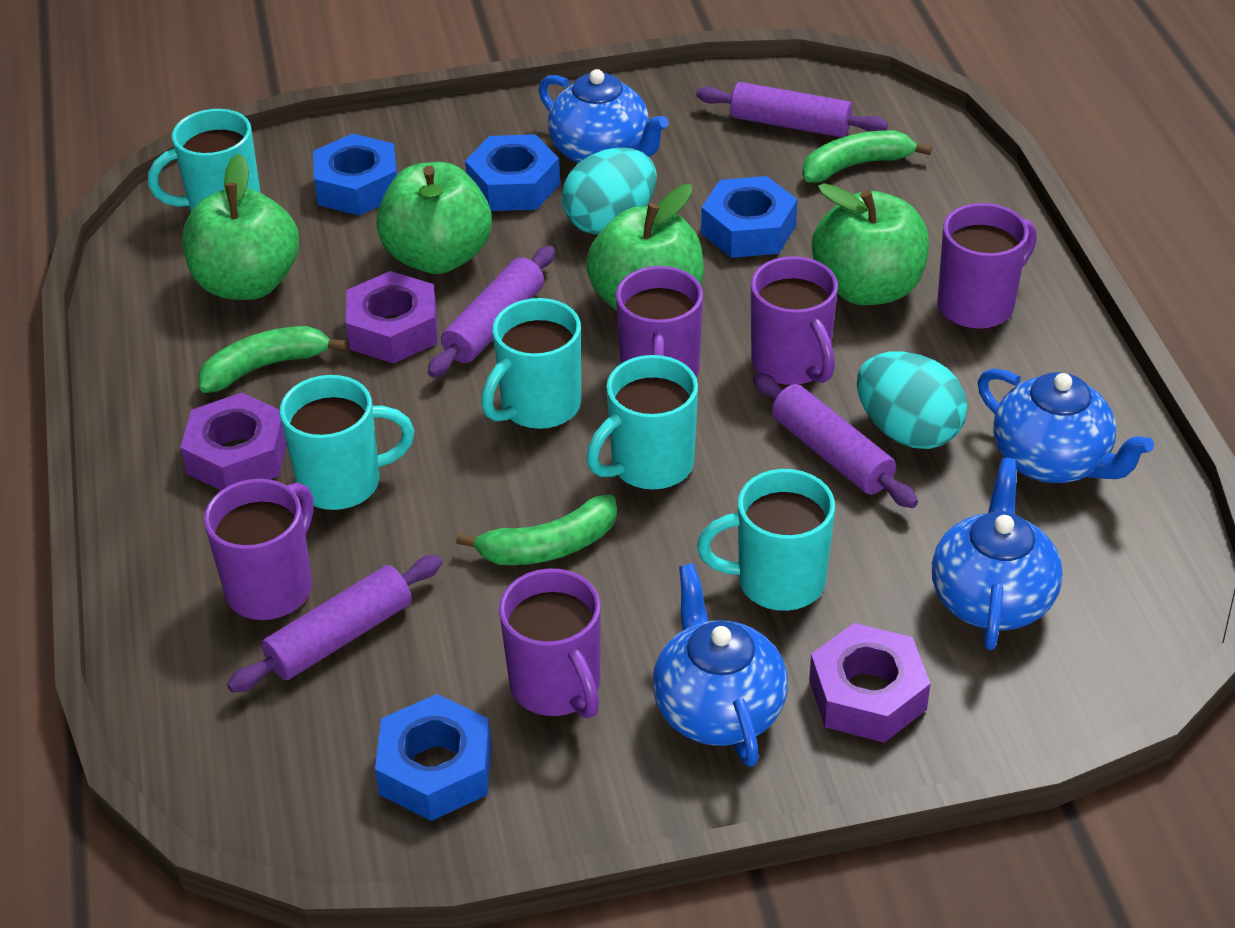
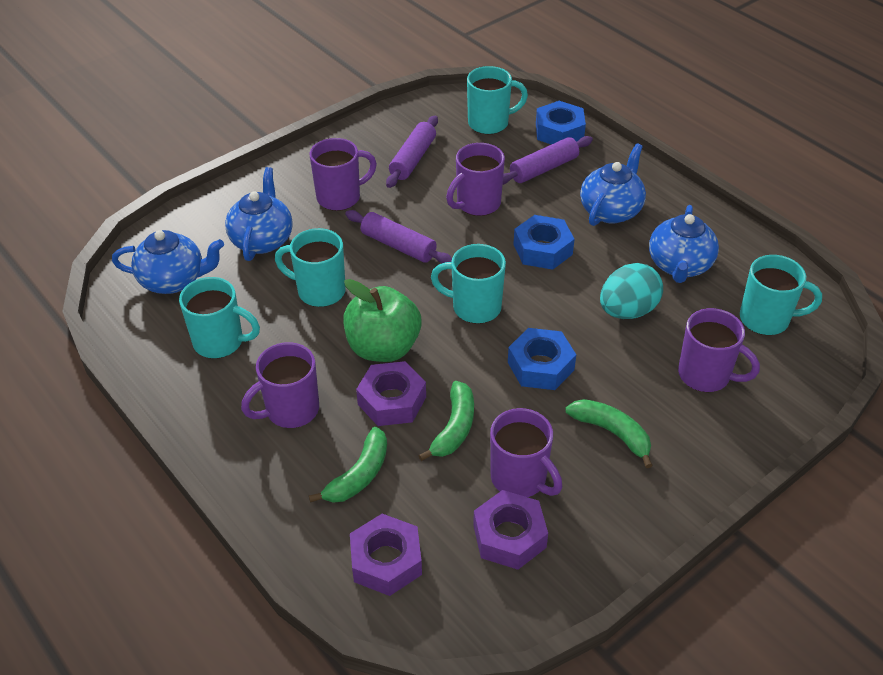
blue nut: 4 -> 3
green apple: 4 -> 1
purple rolling pin: 4 -> 3
turquoise egg: 2 -> 1

